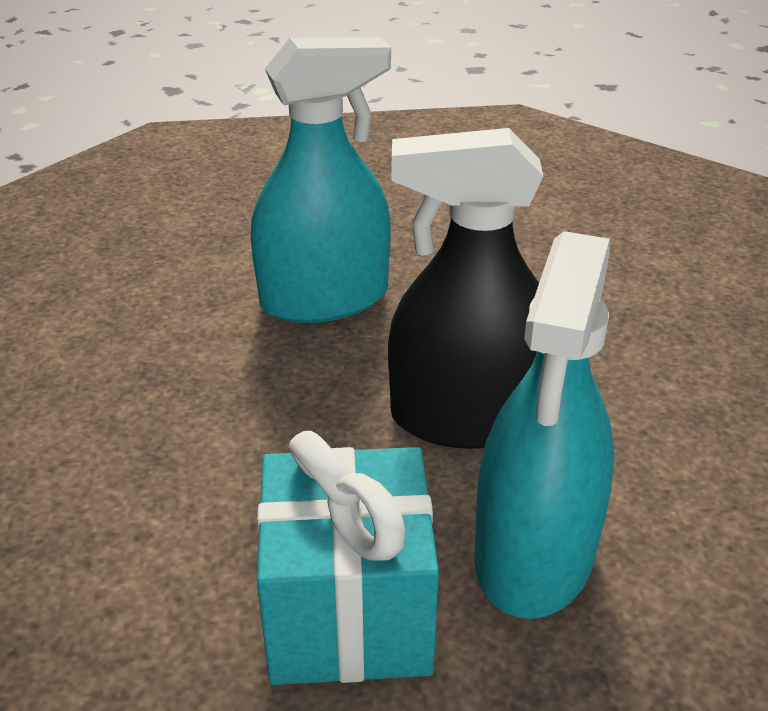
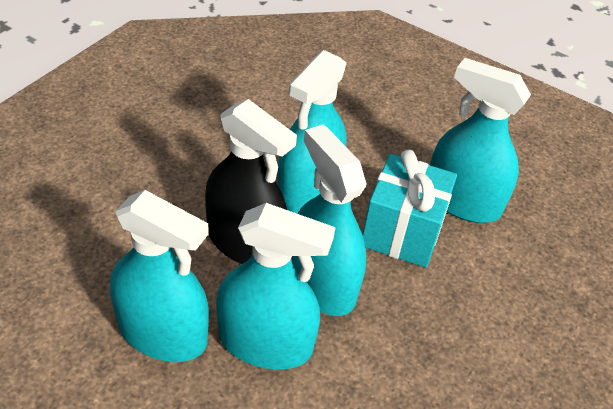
turquoise spray bottle: 2 -> 5

